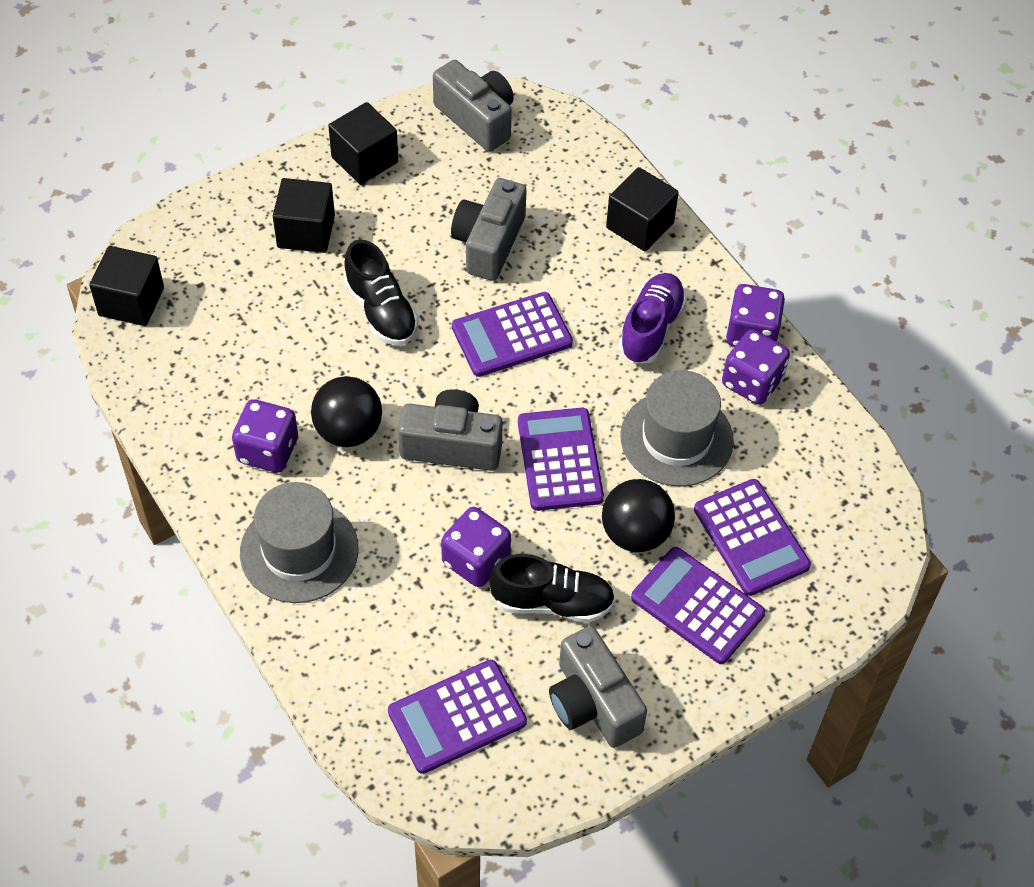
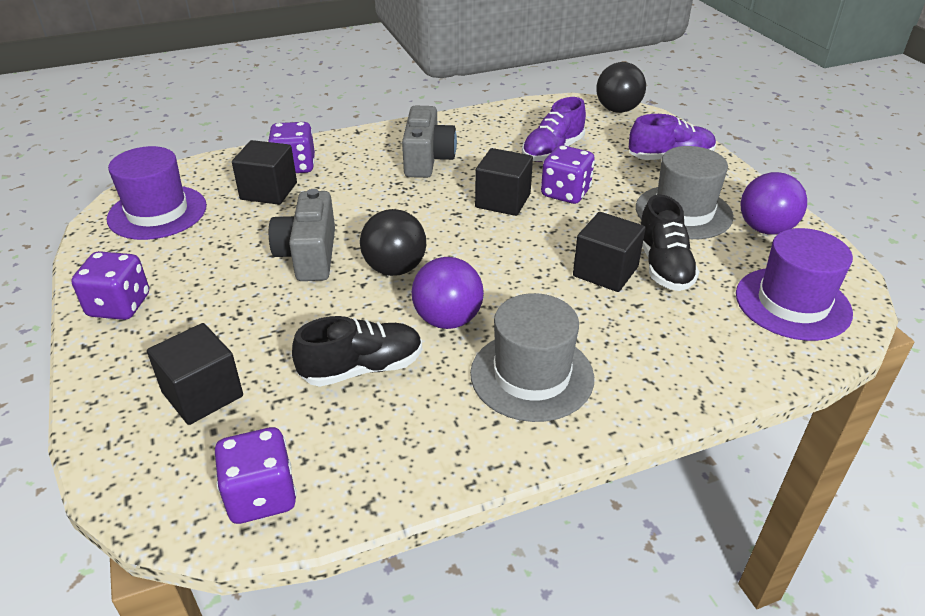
grey camera: 4 -> 2
purple ball: 0 -> 2
purple calculator: 5 -> 0
purple hat: 0 -> 2
purple shoe: 1 -> 2

